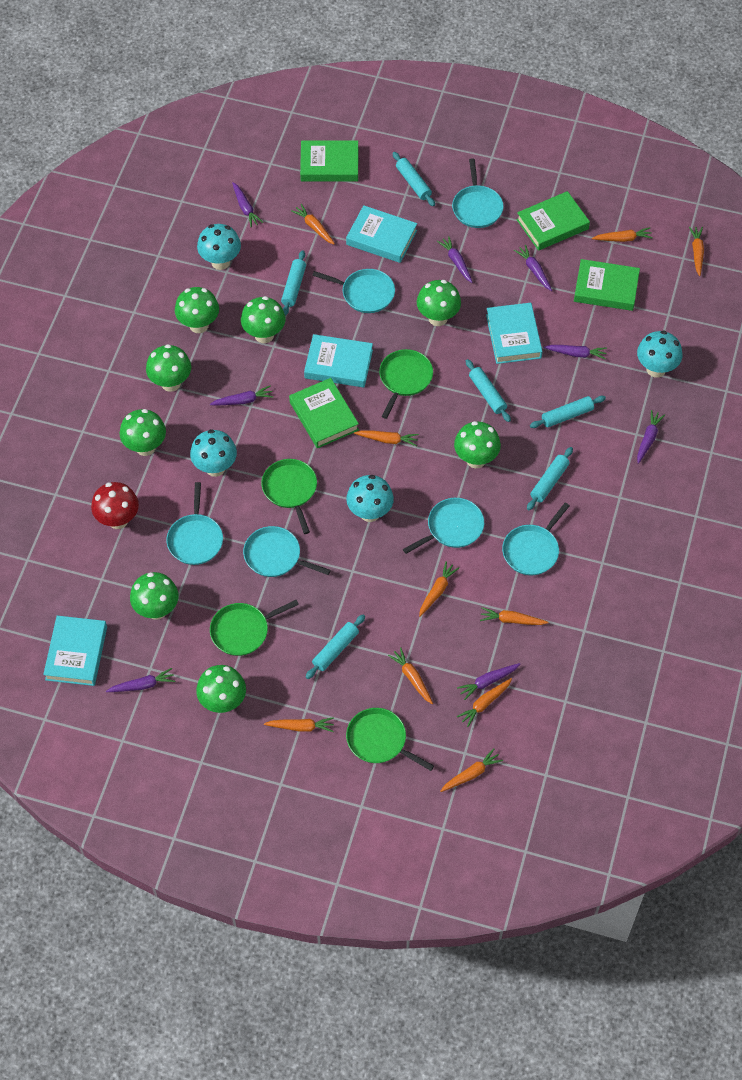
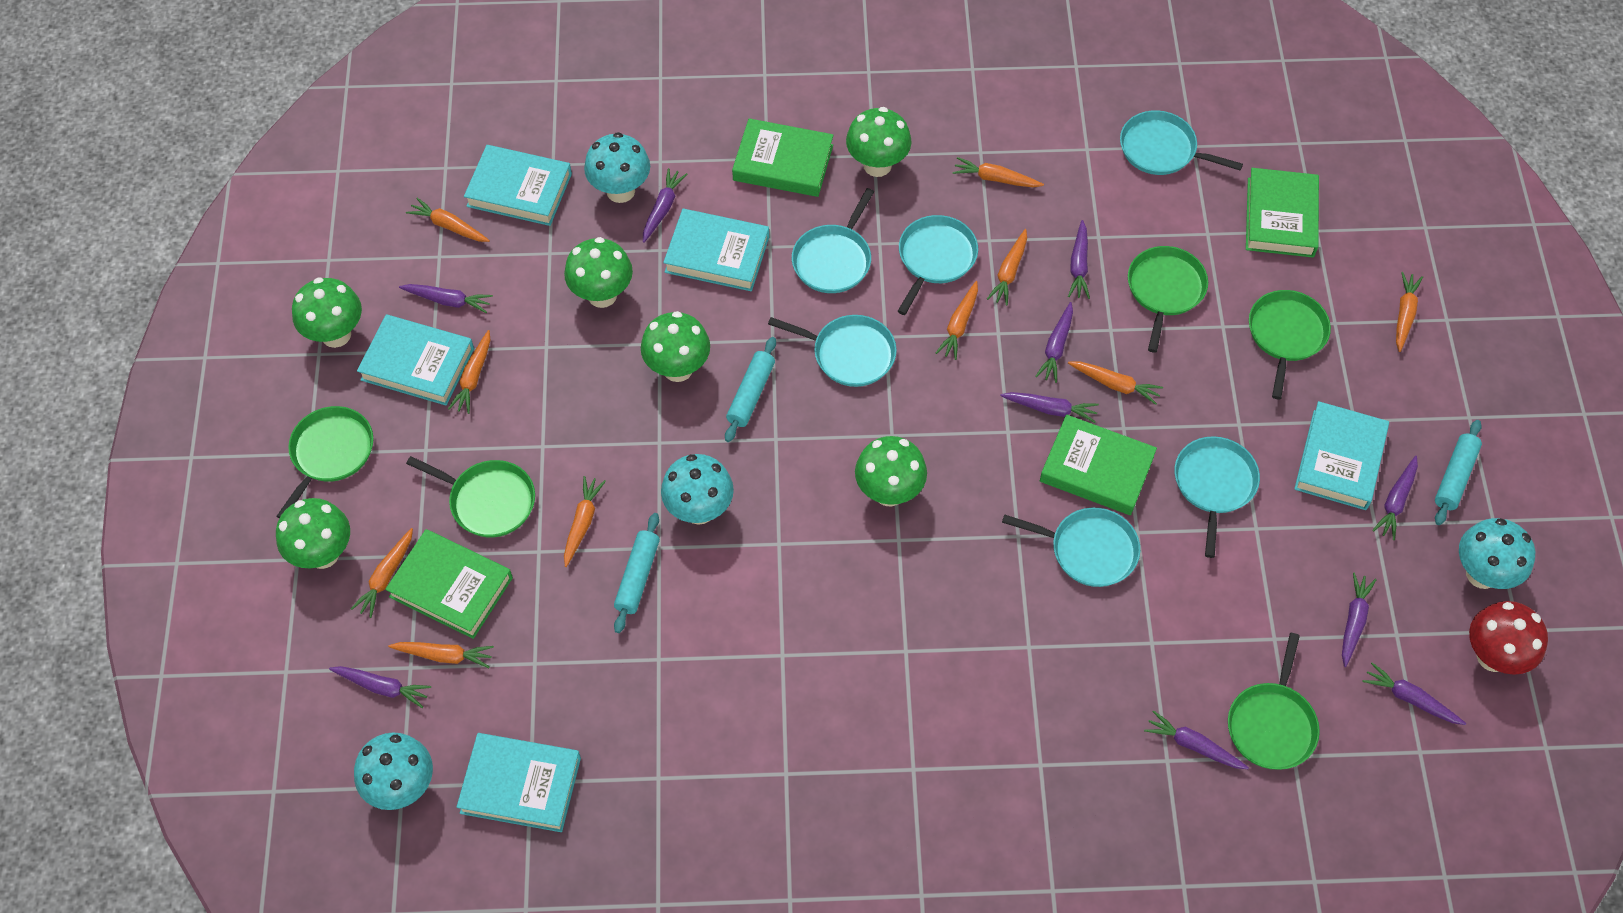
green mushroom: 8 -> 6
green pan: 4 -> 5
purple carrot: 8 -> 10
turquoise book: 4 -> 5
turquoise rolling pin: 6 -> 3

